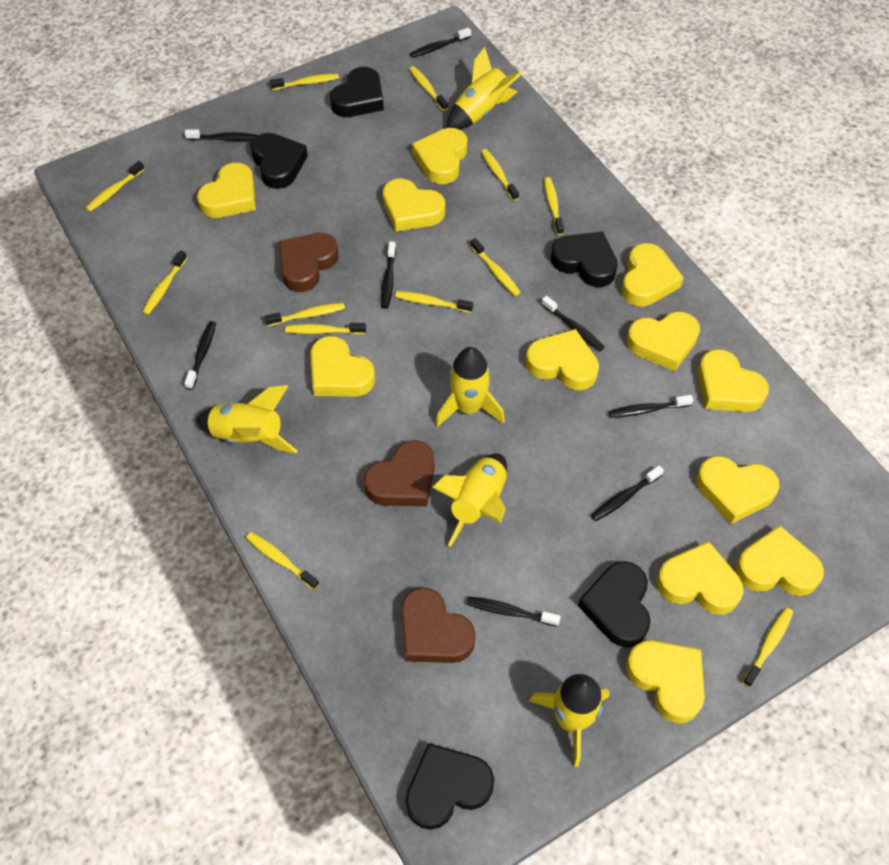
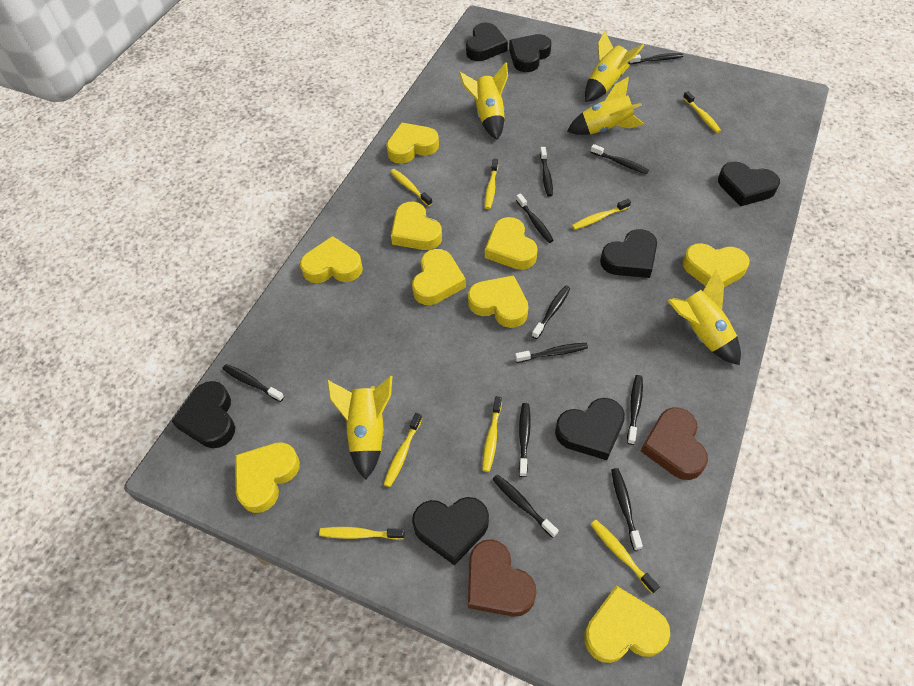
black heart: 5 -> 7
black toothbrush: 8 -> 11
brown heart: 3 -> 2
yellow heart: 12 -> 9
yellow toothbrush: 12 -> 8

